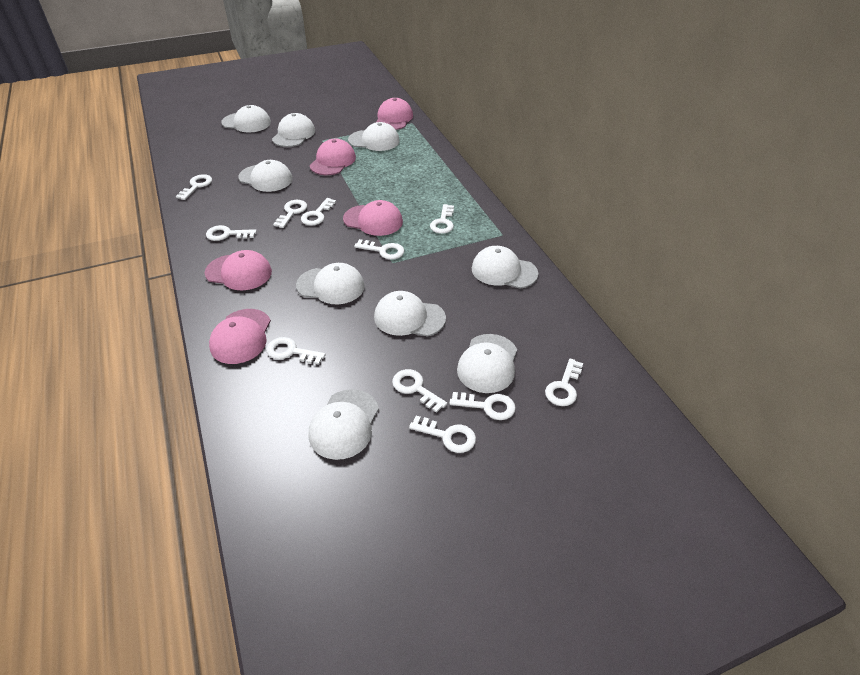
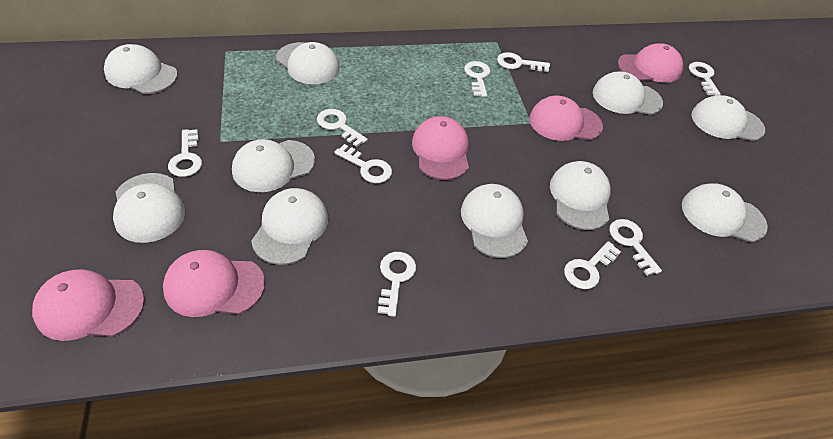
white cap: 9 -> 10
white key: 11 -> 9

